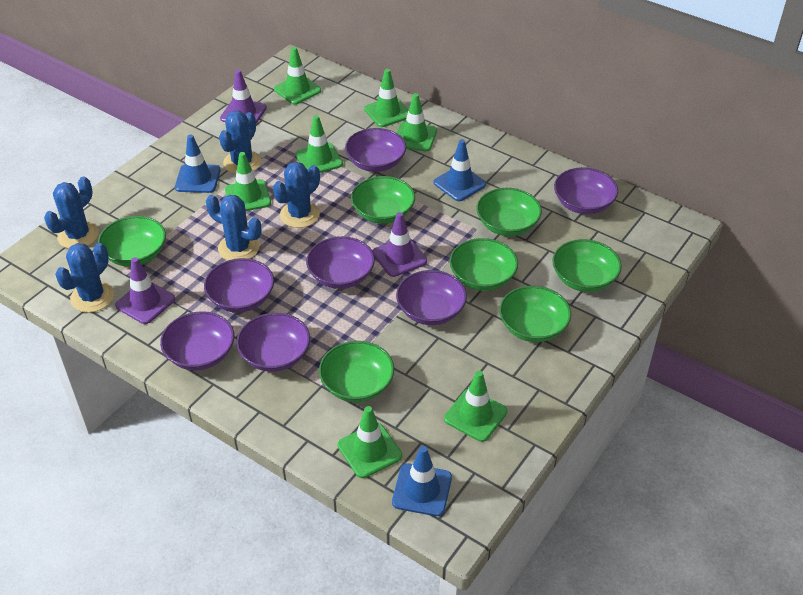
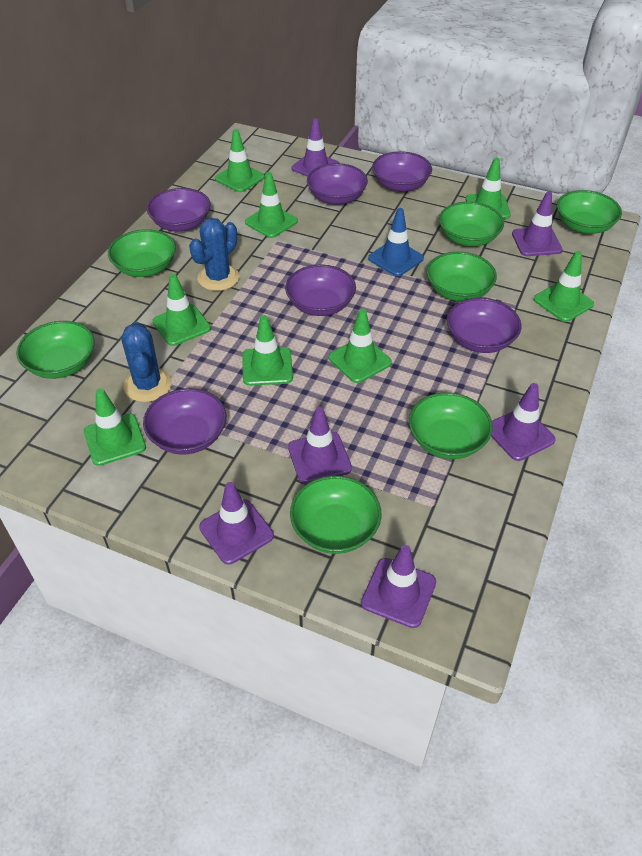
blue cactus: 5 -> 2
blue traffic cone: 3 -> 1
green traffic cone: 7 -> 8
purple bowl: 7 -> 6
purple traffic cone: 3 -> 6

